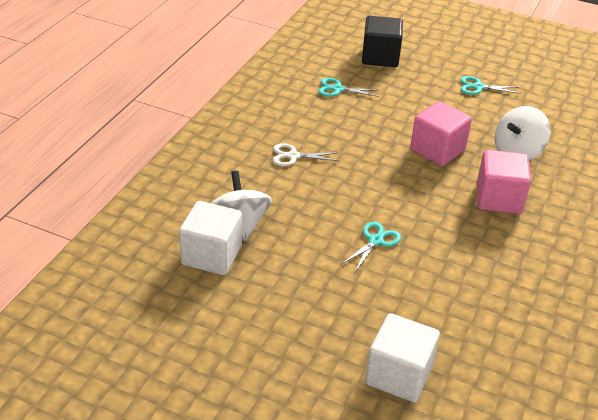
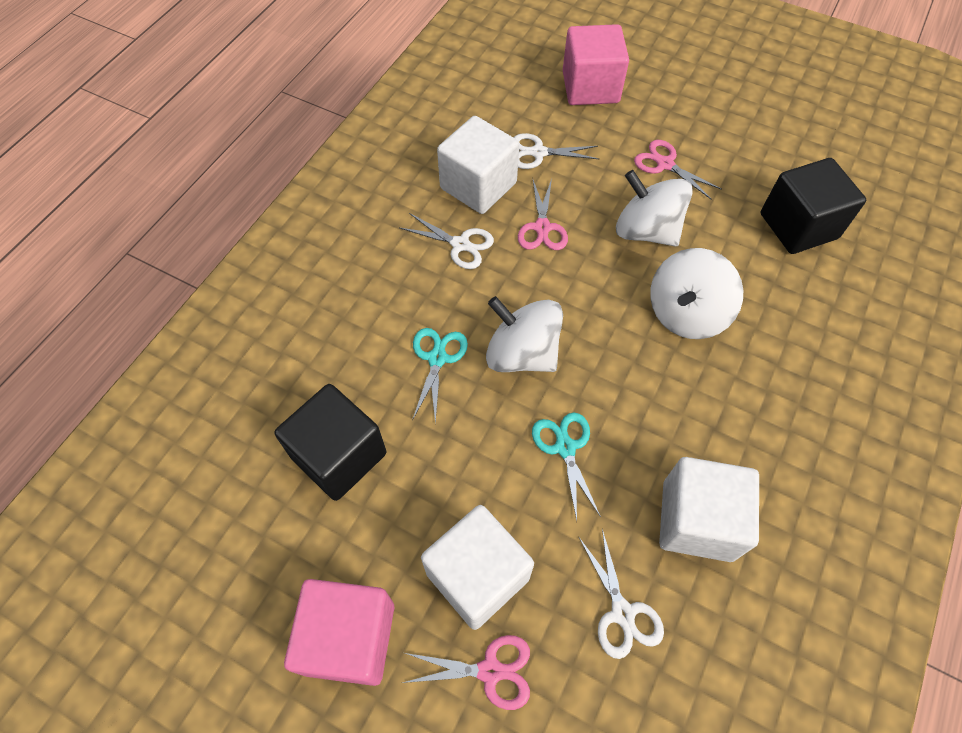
black cube: 1 -> 2
pink scissors: 0 -> 3
turquoise scissors: 3 -> 2
white cube: 2 -> 3
white scissors: 1 -> 3
white spinning top: 2 -> 3

